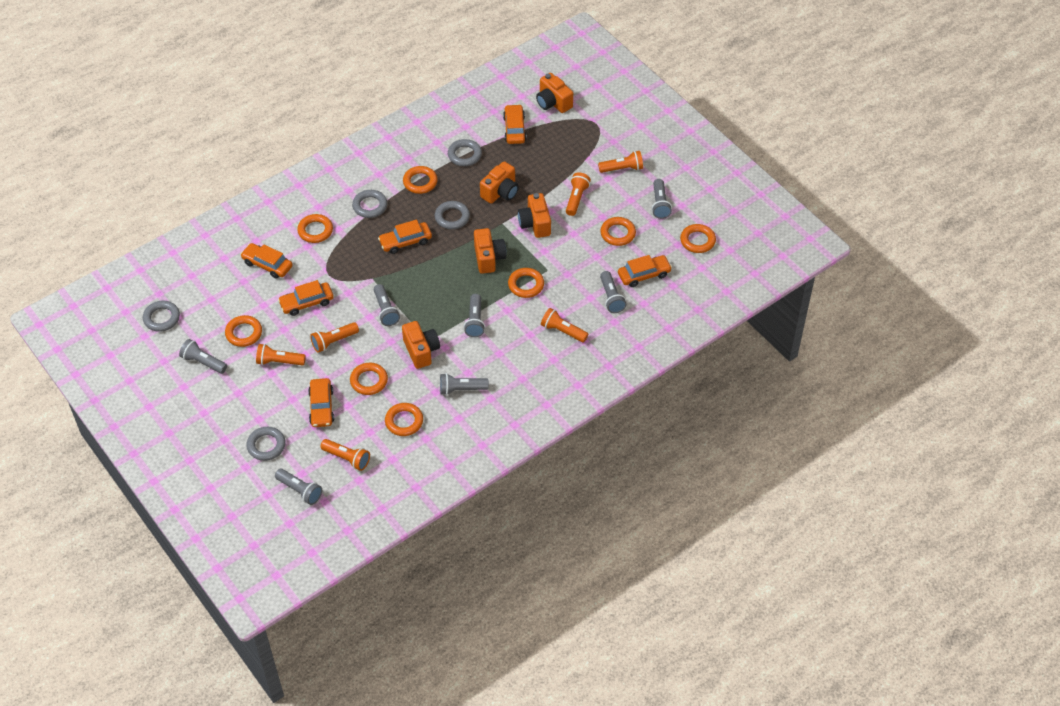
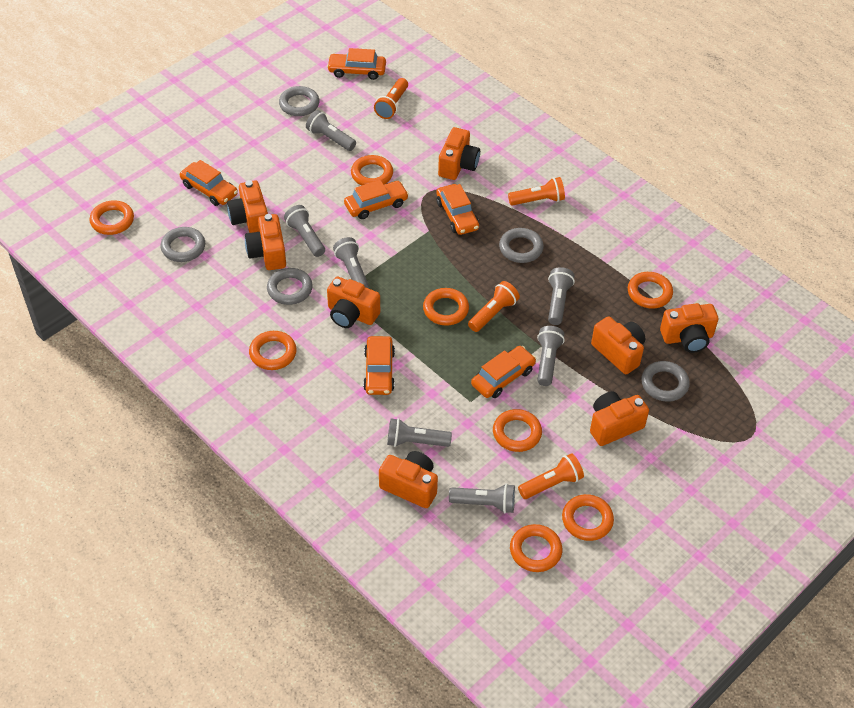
orange camera: 5 -> 8
orange flashlight: 6 -> 4

